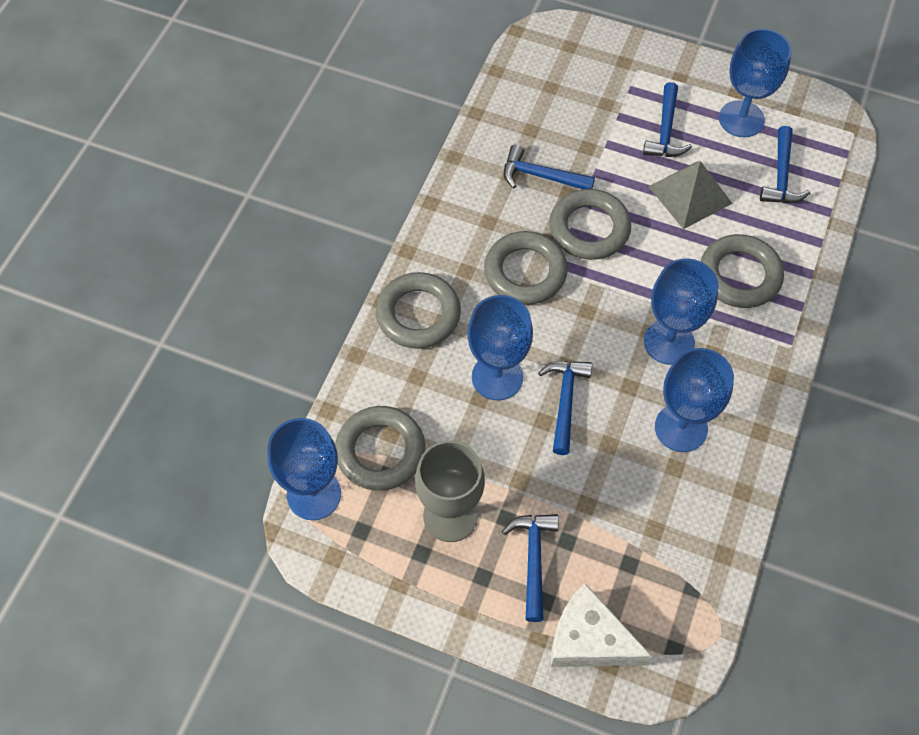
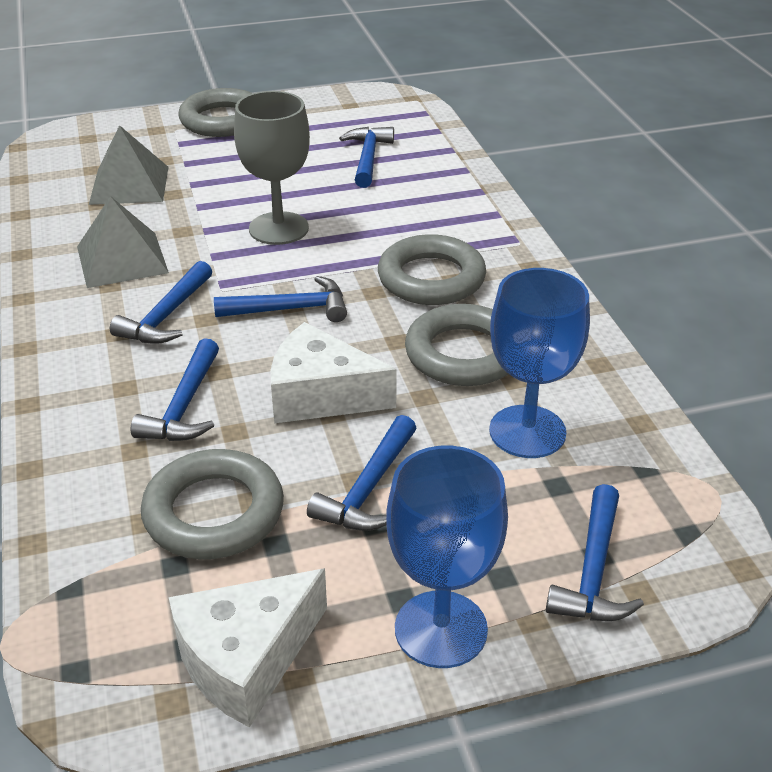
blue goblet: 5 -> 2
blue hammer: 5 -> 6
grey pyramid: 1 -> 2
grey ring: 5 -> 4
white cheese: 1 -> 2

